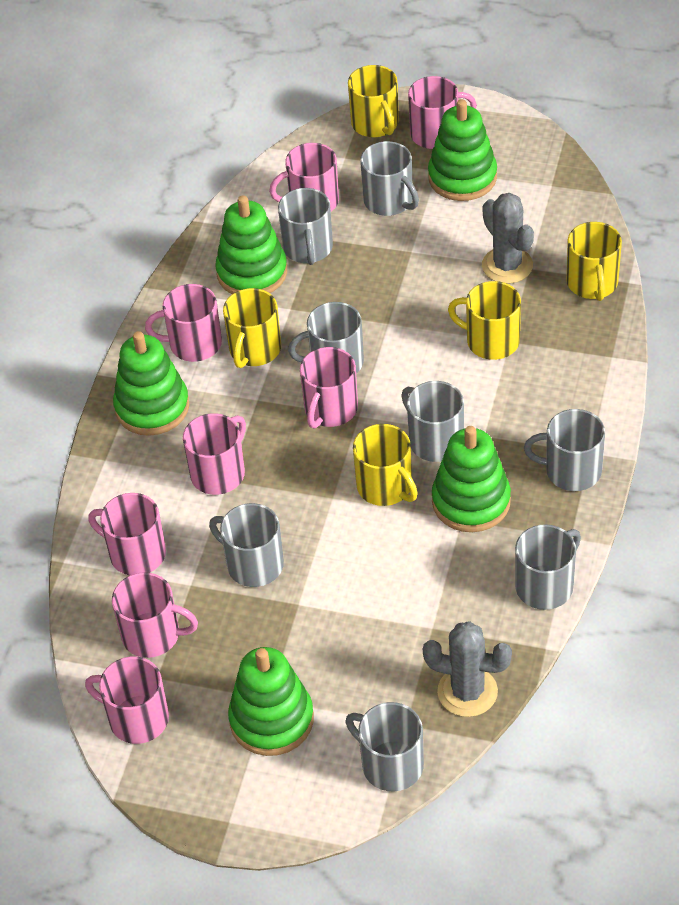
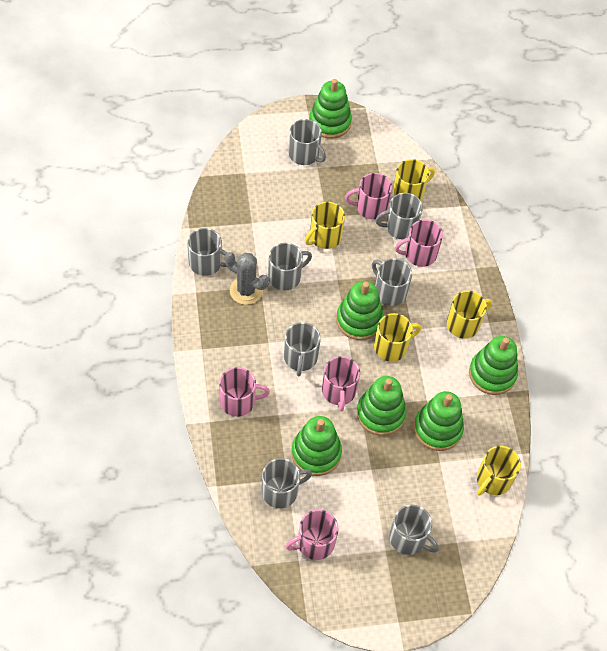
green stacking toy: 5 -> 6
grey cactus: 2 -> 1
pink mug: 8 -> 5

